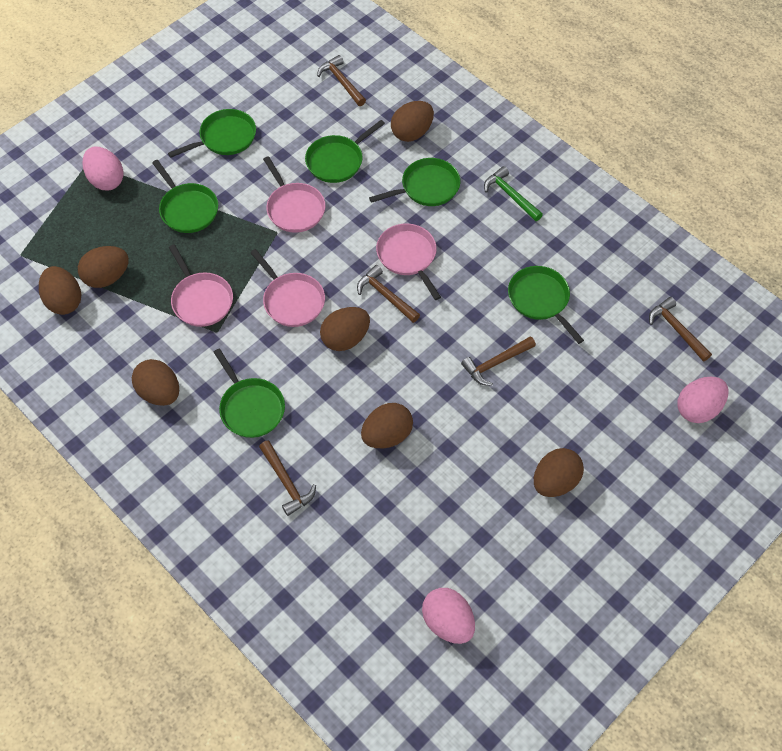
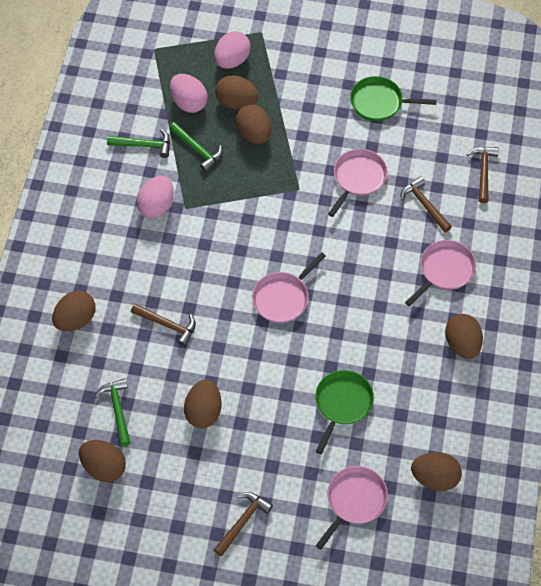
brown hammer: 5 -> 4
green hammer: 1 -> 3
green pan: 6 -> 2

